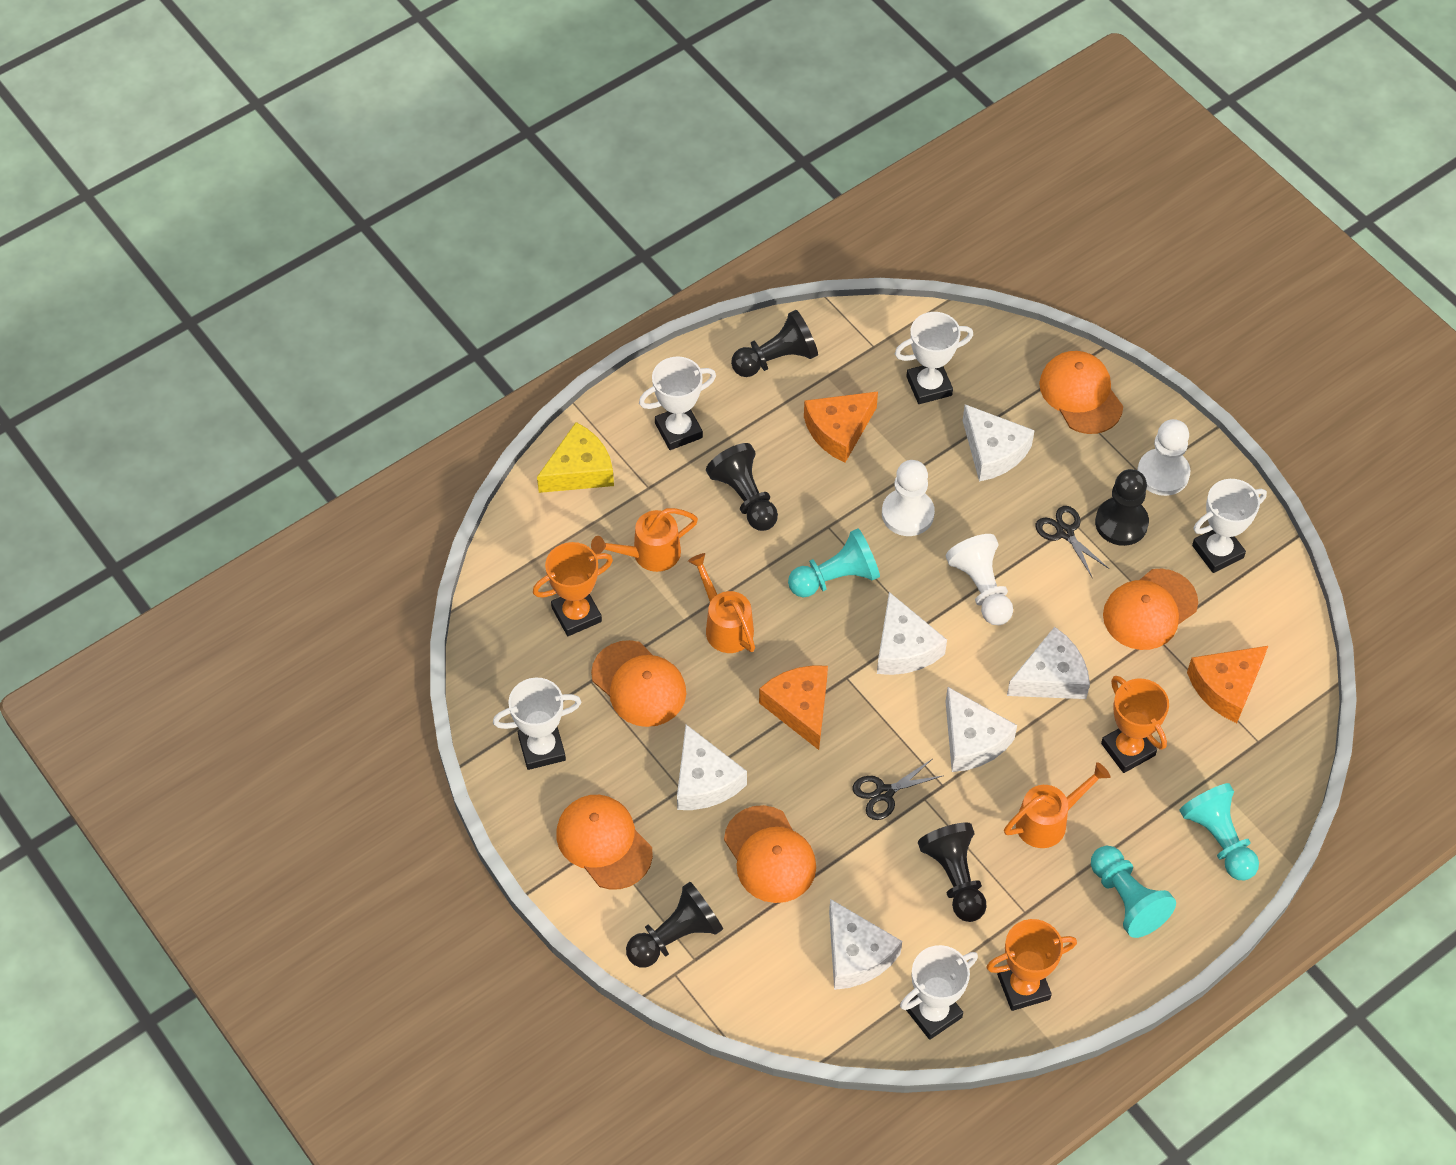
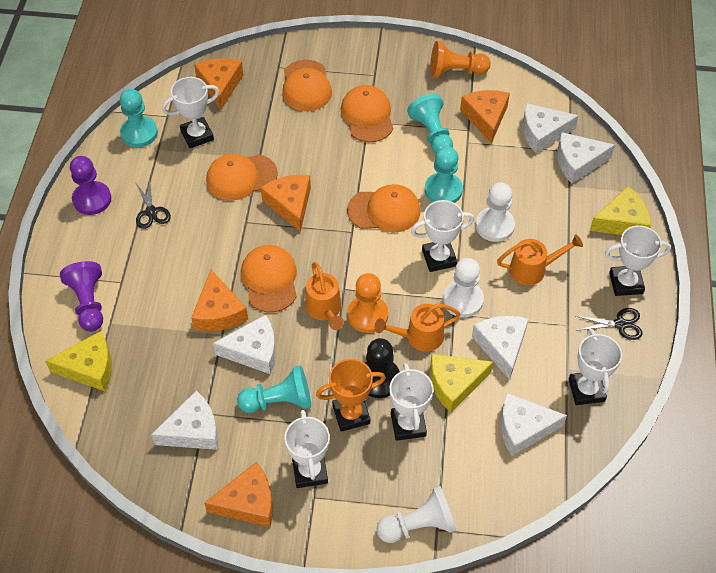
black pawn: 5 -> 1
orange cheese: 3 -> 5
orange pawn: 0 -> 2
orange trophy: 3 -> 1
purple pawn: 0 -> 2
turquoise pawn: 3 -> 4
white trophy: 5 -> 6
yellow cheese: 1 -> 3

